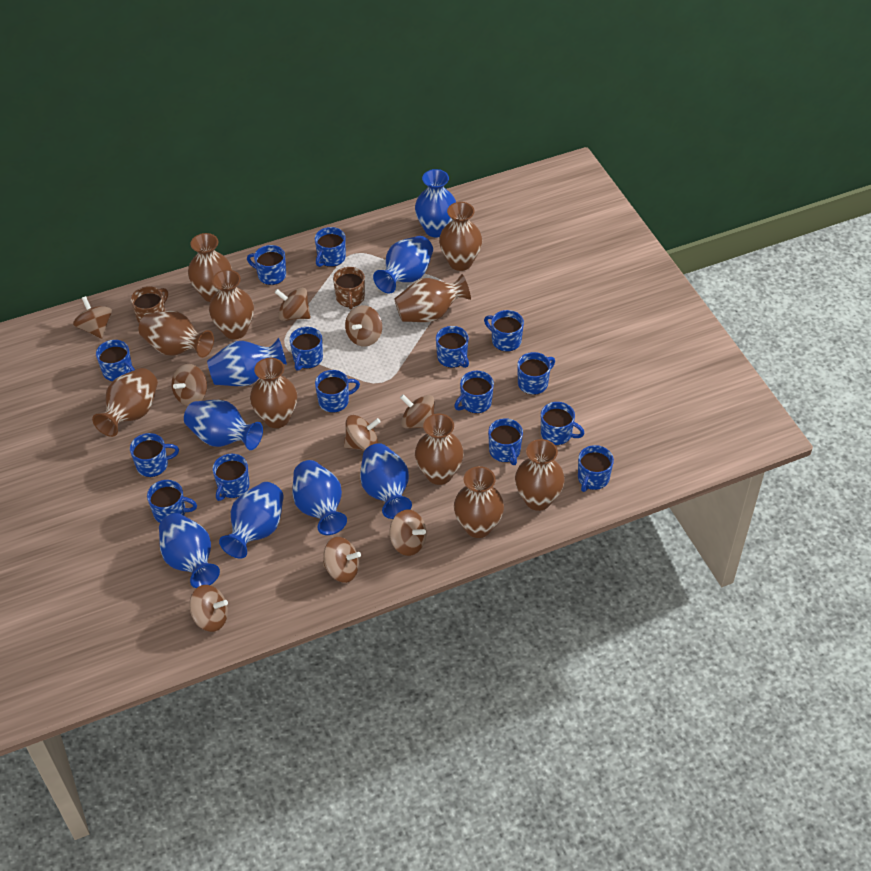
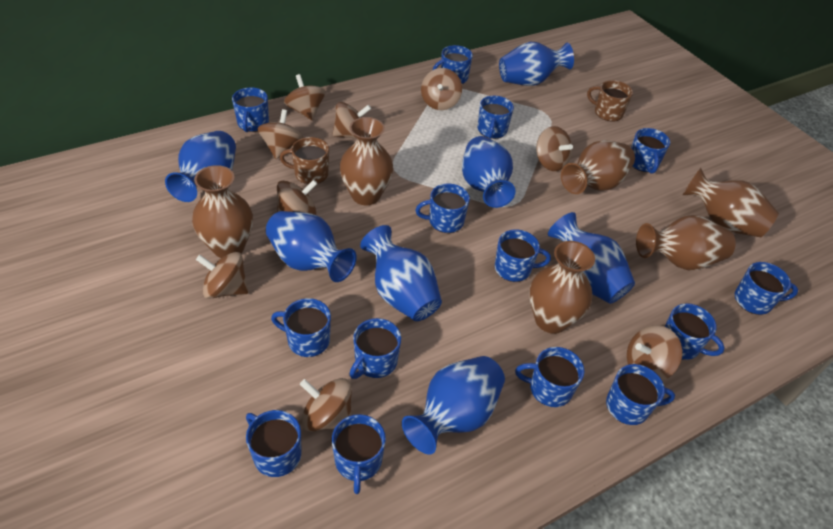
blue mug: 15 -> 14
blue vase: 8 -> 7
brown vase: 10 -> 6

